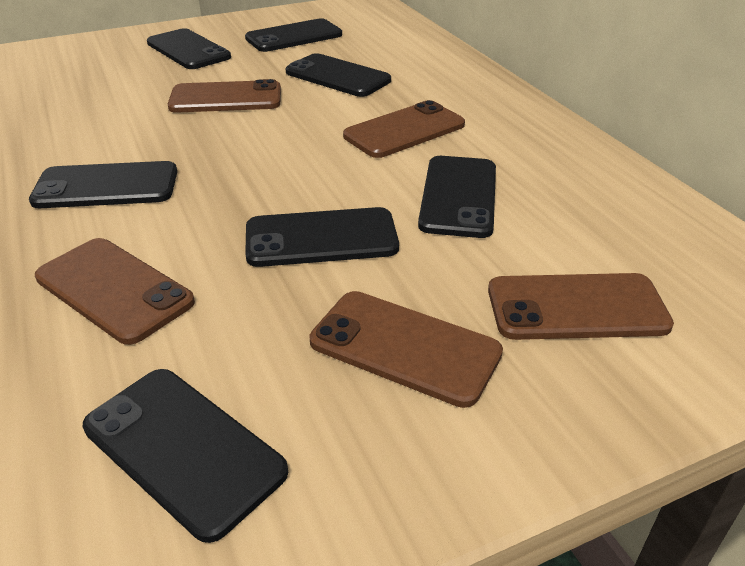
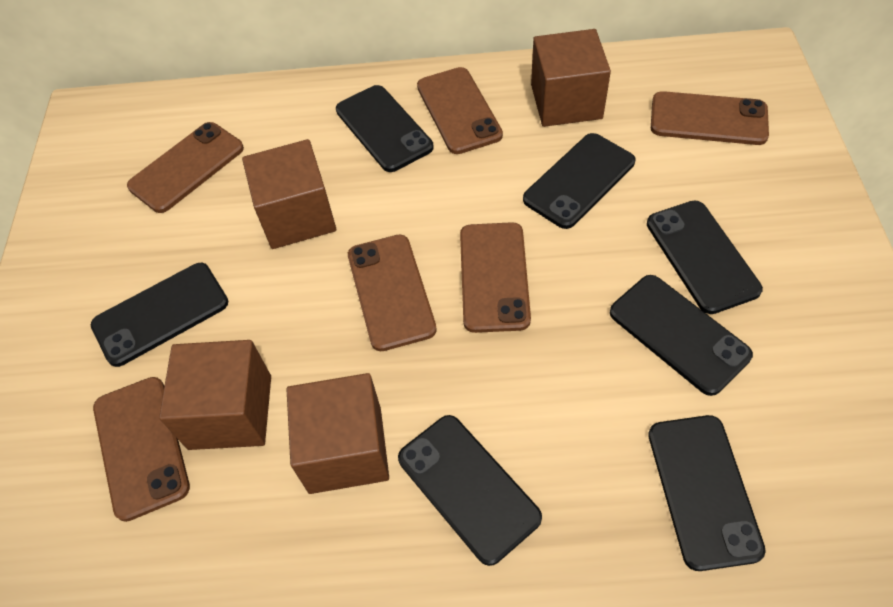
brown cube: 0 -> 4
brown phone: 5 -> 6

